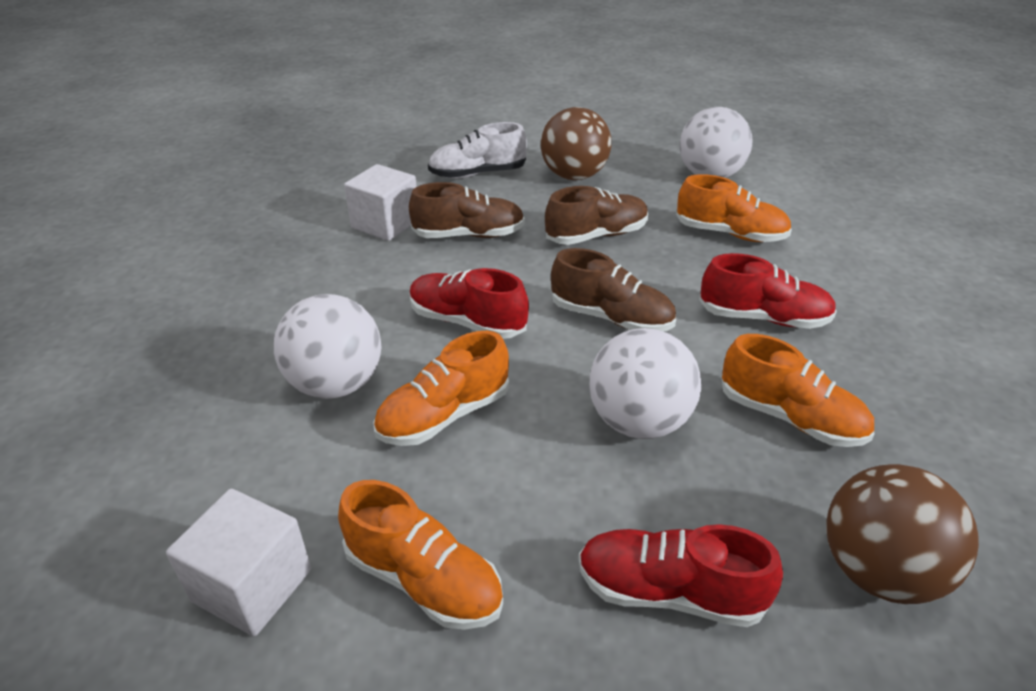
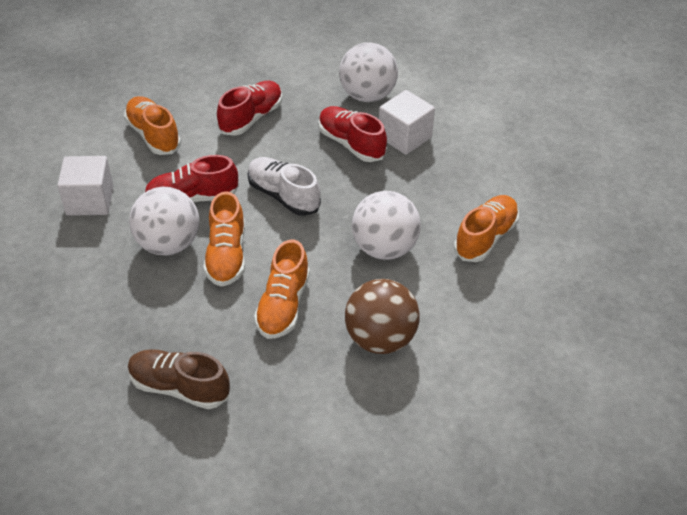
brown ball: 2 -> 1
brown shoe: 3 -> 1

